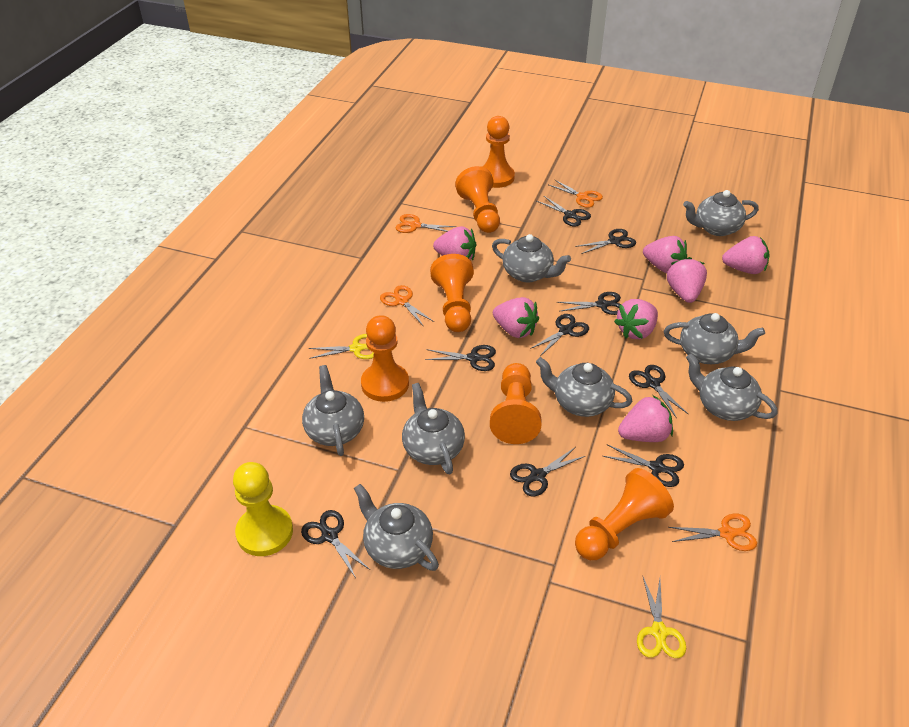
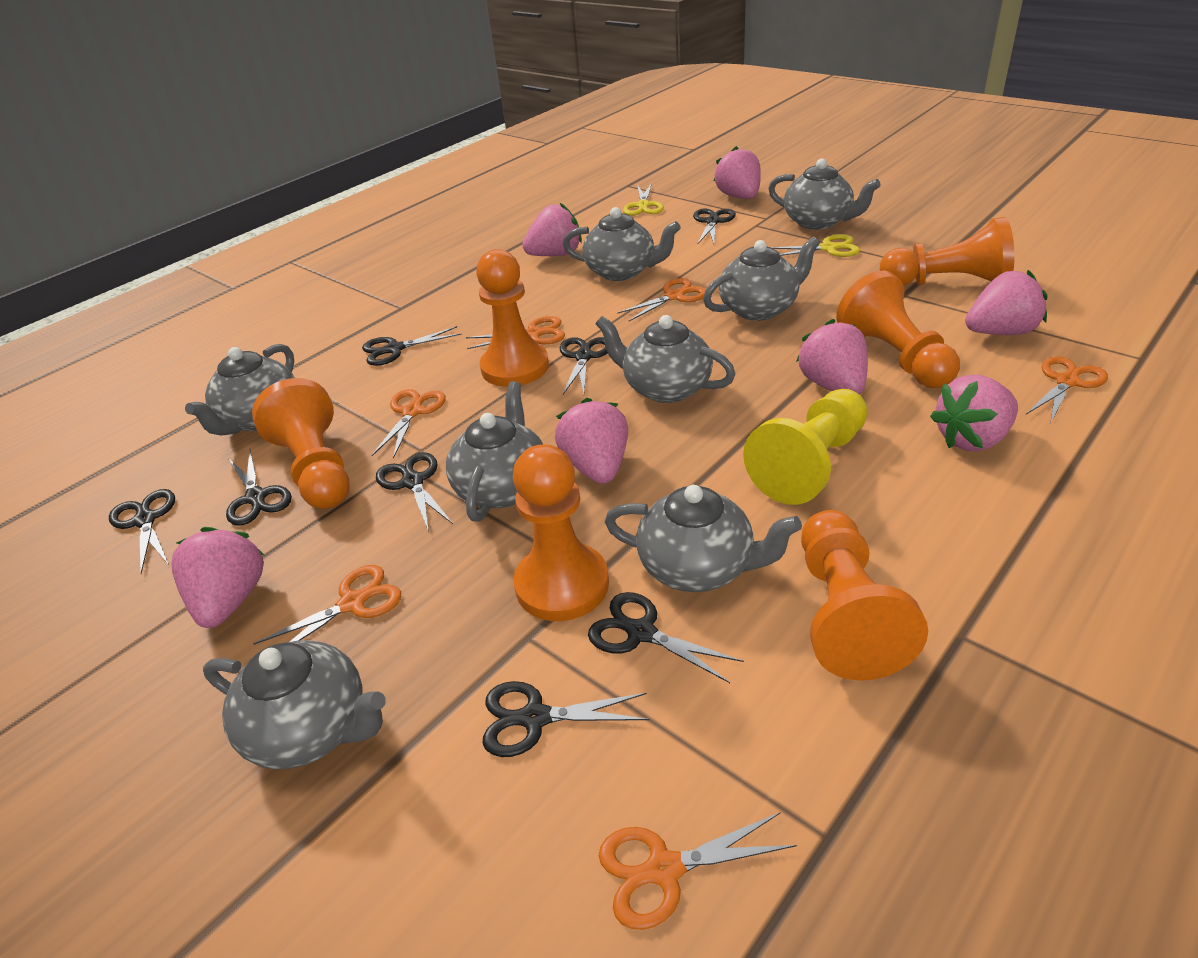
black scissors: 9 -> 8
orange scissors: 4 -> 6

